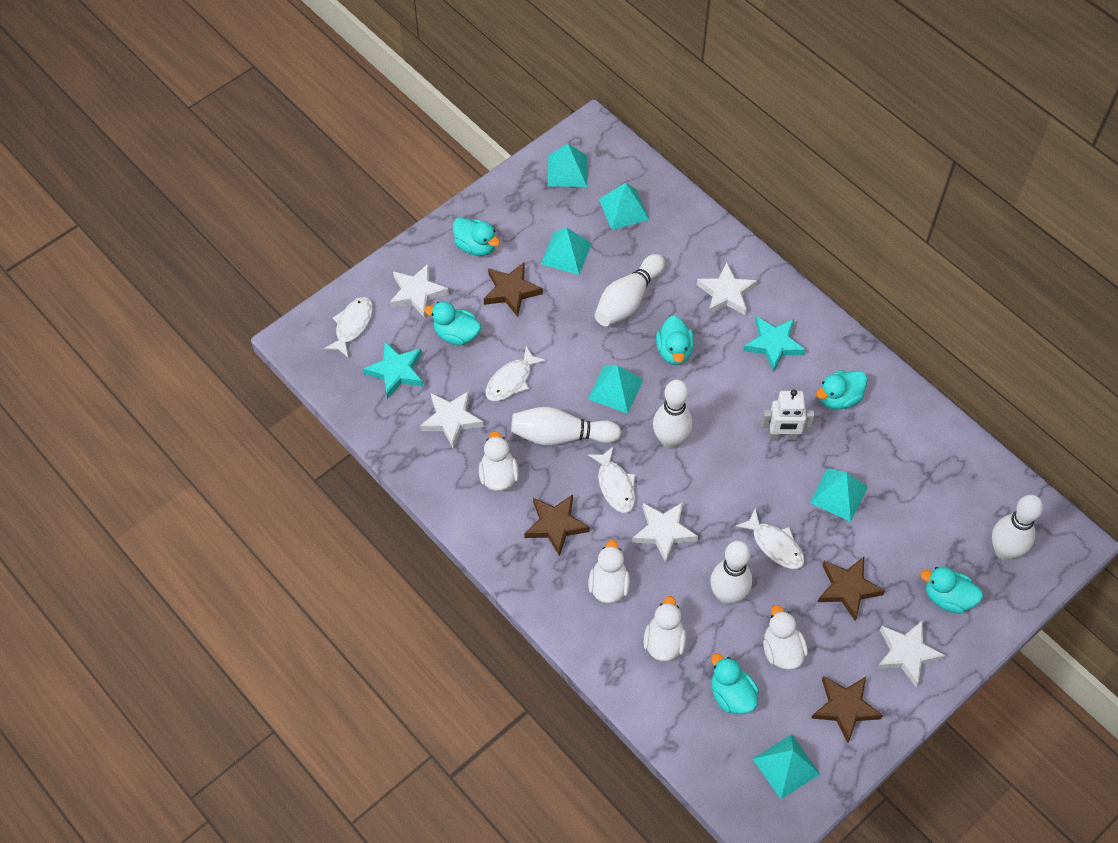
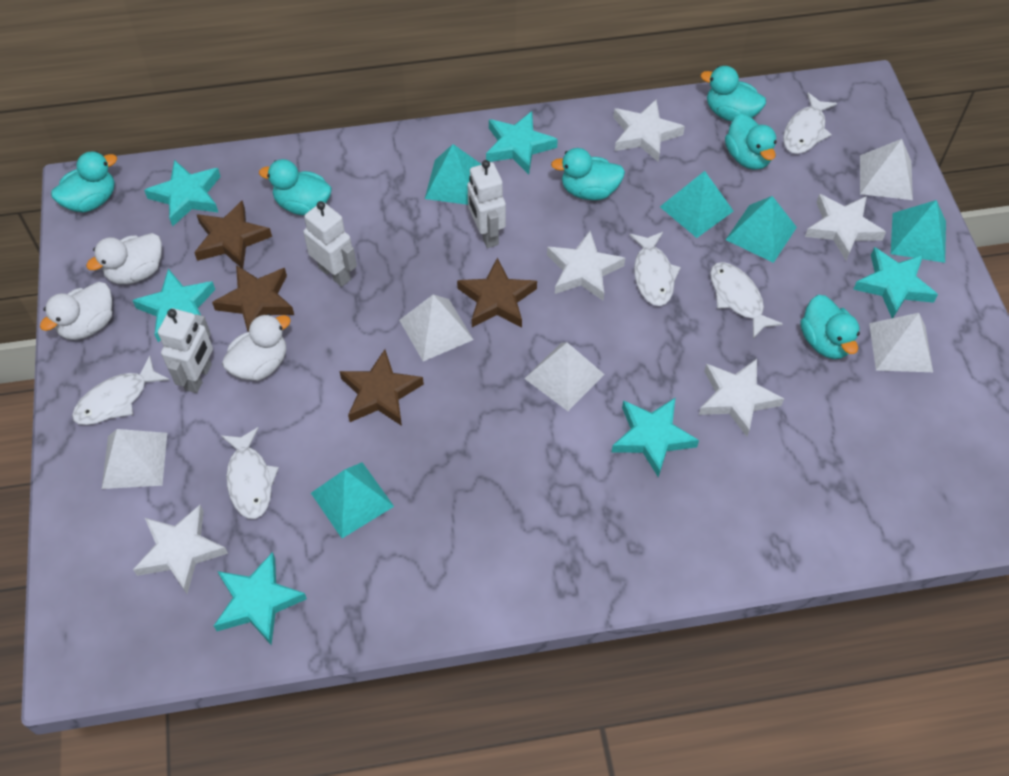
turquoise pyramid: 6 -> 5
turquoise star: 2 -> 6
white bowling pin: 5 -> 0
white duck: 4 -> 3
white fish: 4 -> 5
white pyramid: 0 -> 5
white robot: 1 -> 3

